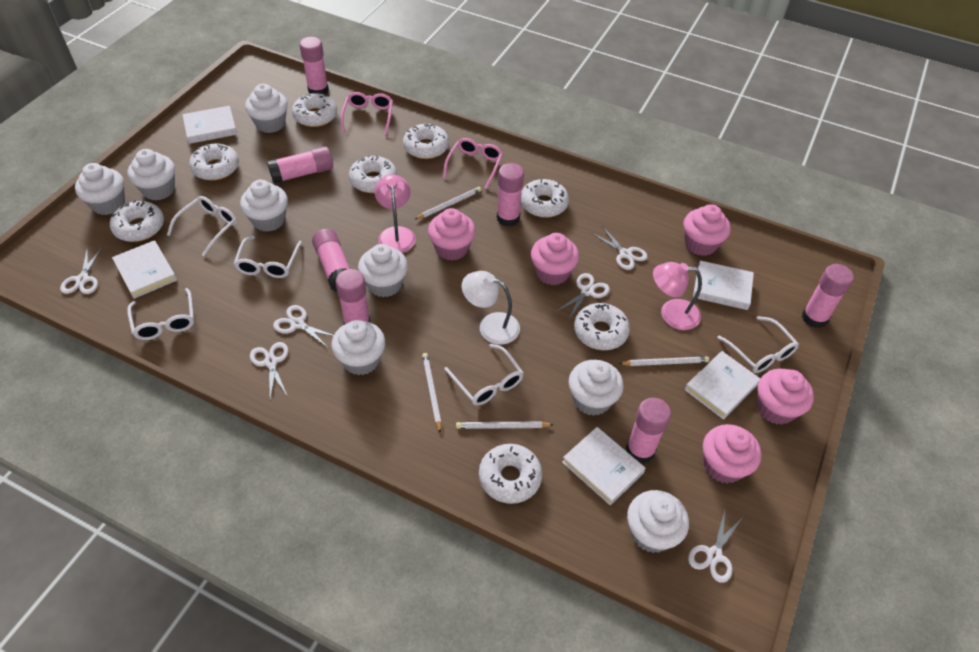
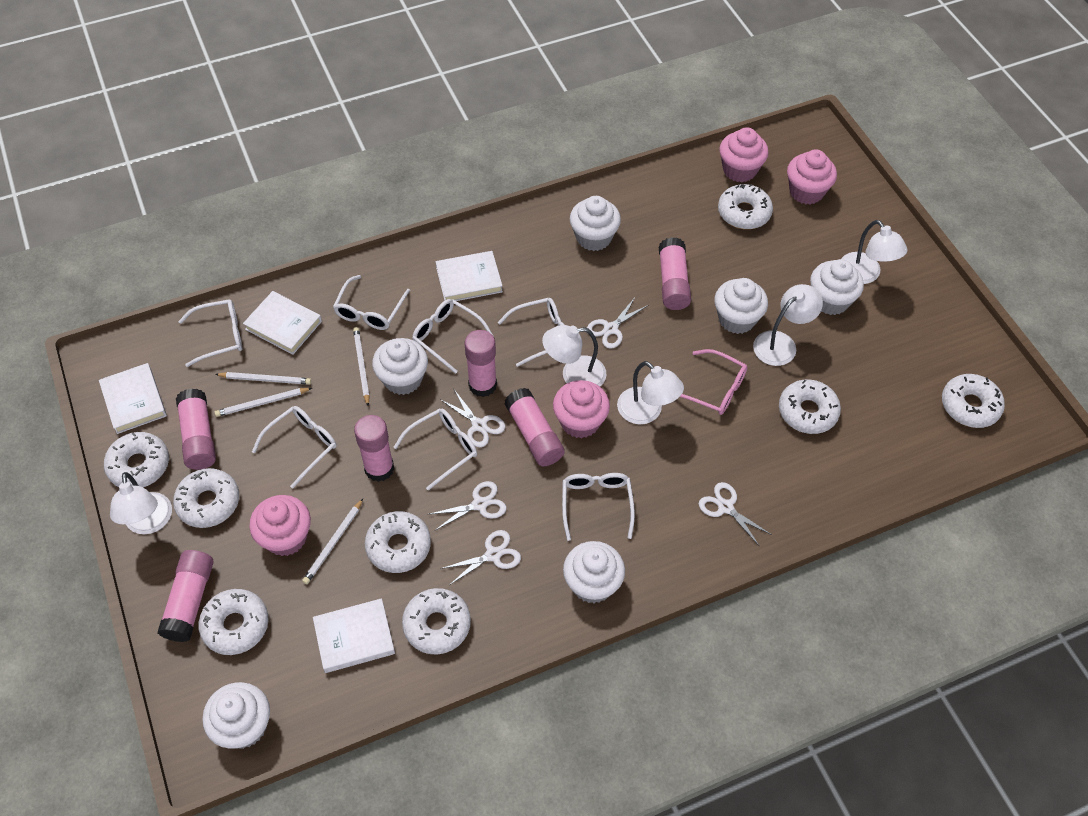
pink cupcake: 5 -> 4
pink glasses: 2 -> 1
pink glue stick: 7 -> 6
pink lamp: 2 -> 0
white book: 5 -> 4
white cupcake: 8 -> 6
white glasses: 5 -> 7
white lamp: 1 -> 5
white scissors: 6 -> 5

